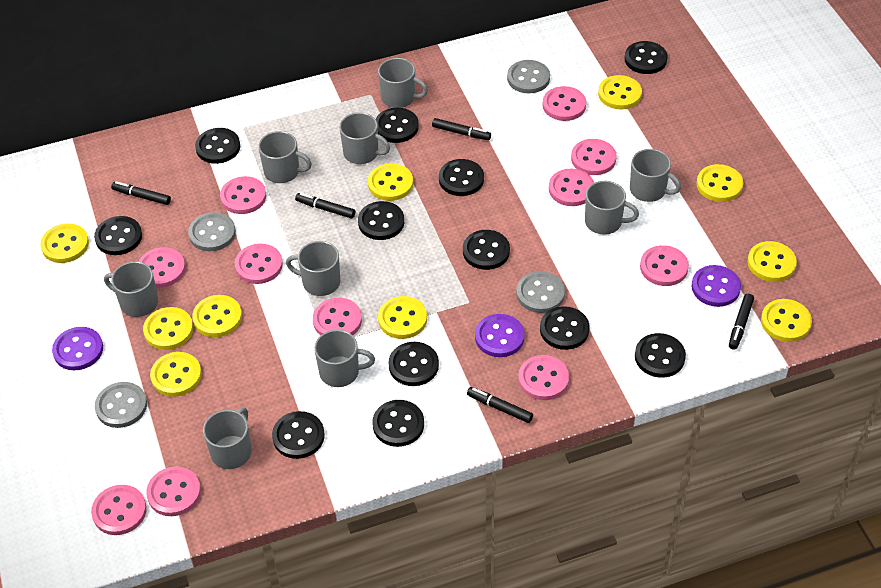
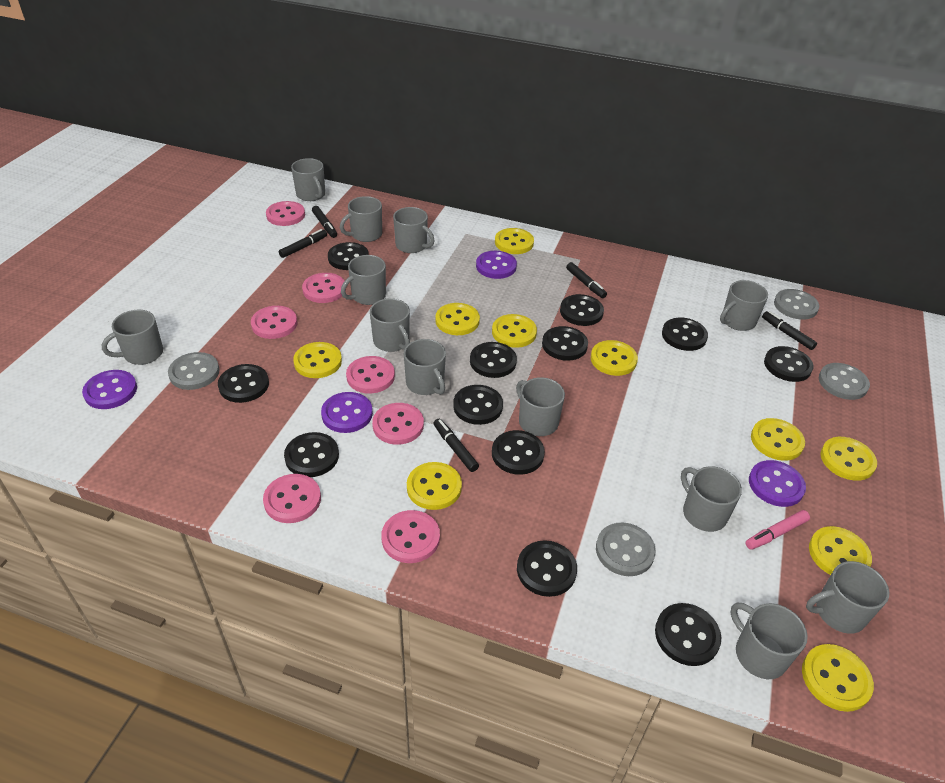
grey mug: 9 -> 12
pink button: 11 -> 7
pink marker: 0 -> 1
purple button: 3 -> 4

